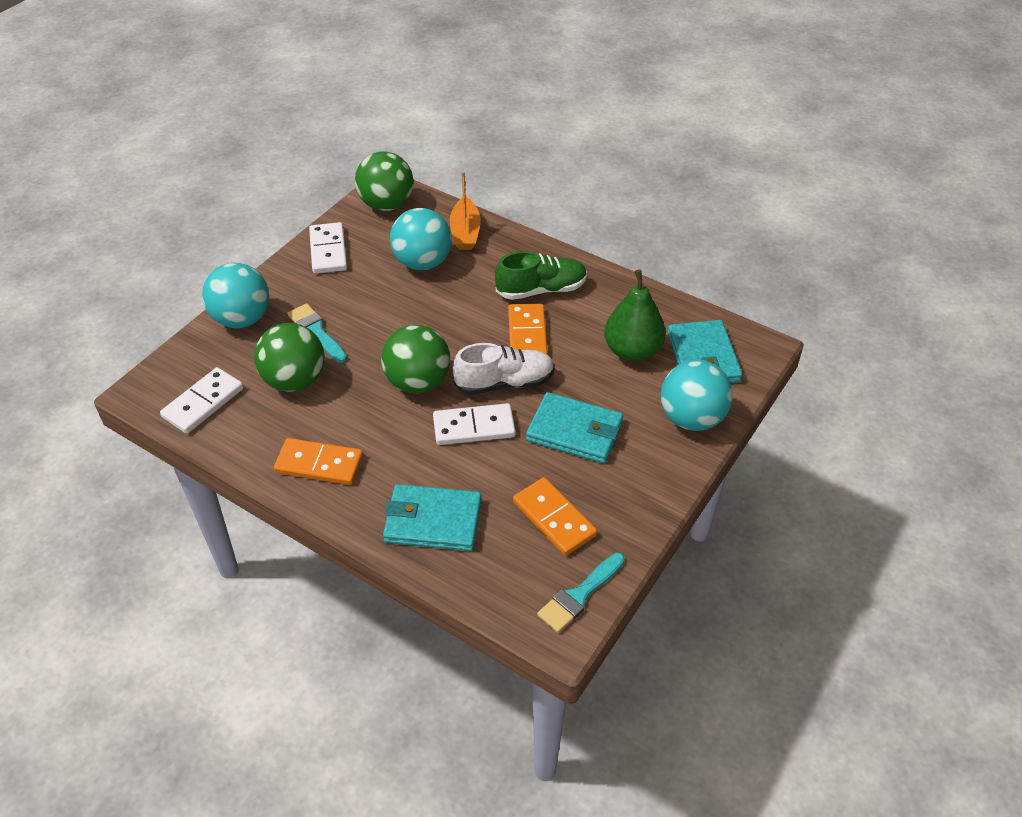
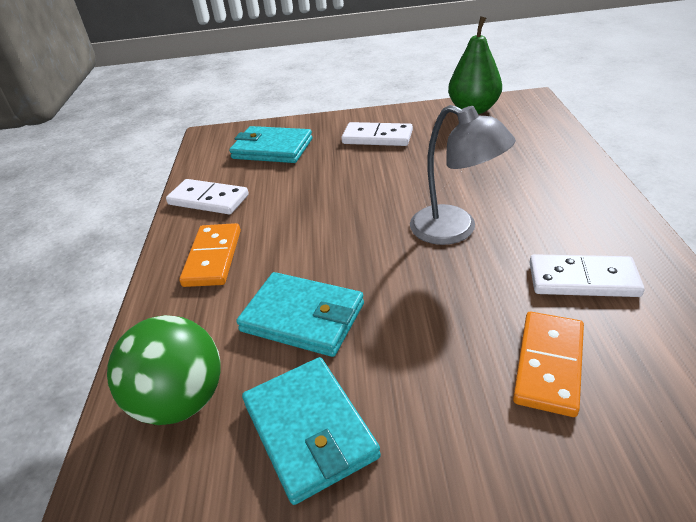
green ball: 3 -> 1
green shoe: 1 -> 0
grey lamp: 0 -> 1
orange boat: 1 -> 0
orange domino: 3 -> 2
turquoise ball: 3 -> 0
turquoise brush: 2 -> 0
white shoe: 1 -> 0

